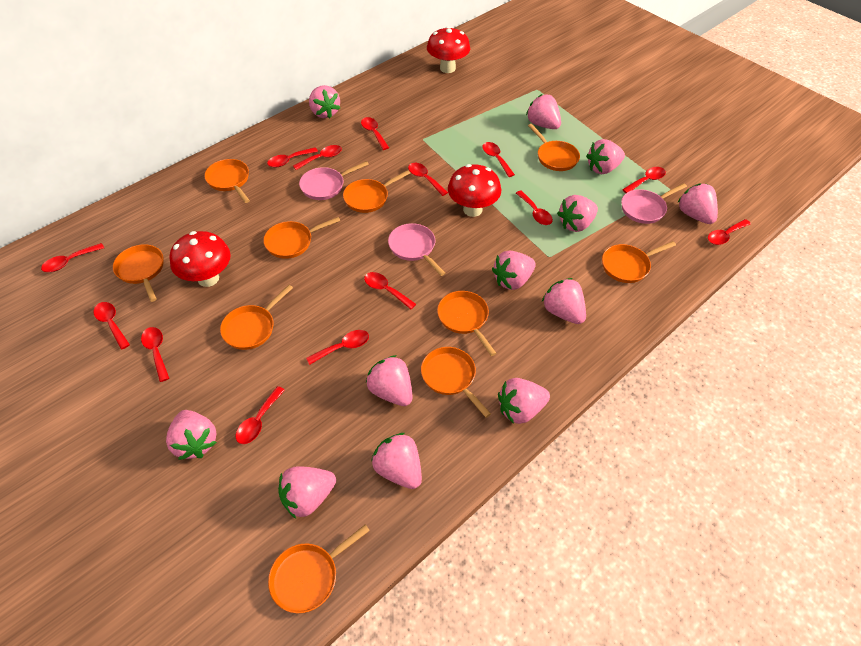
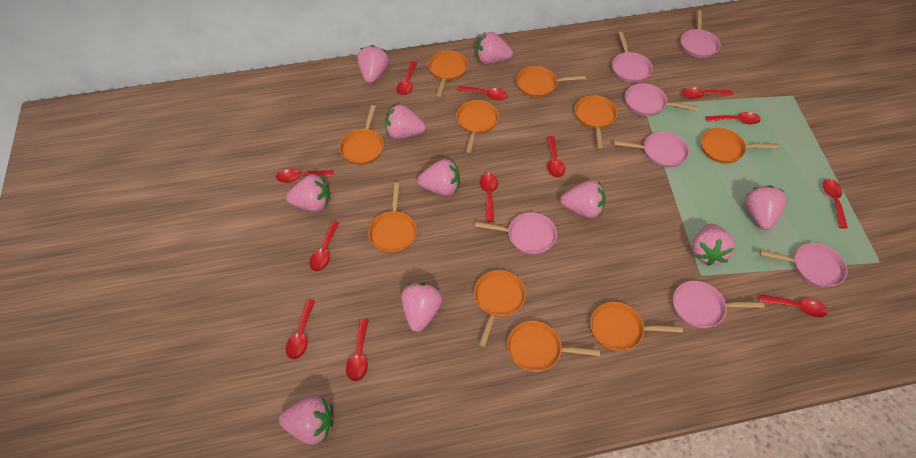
pink pan: 3 -> 7
pink strawberry: 12 -> 10
red mushroom: 3 -> 0
red spoon: 14 -> 12

